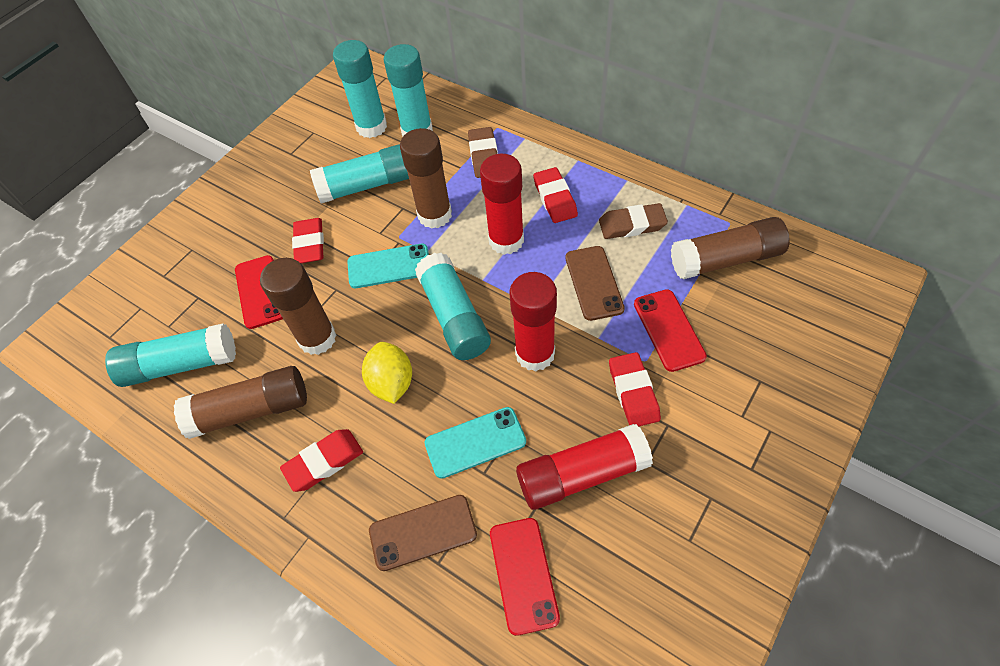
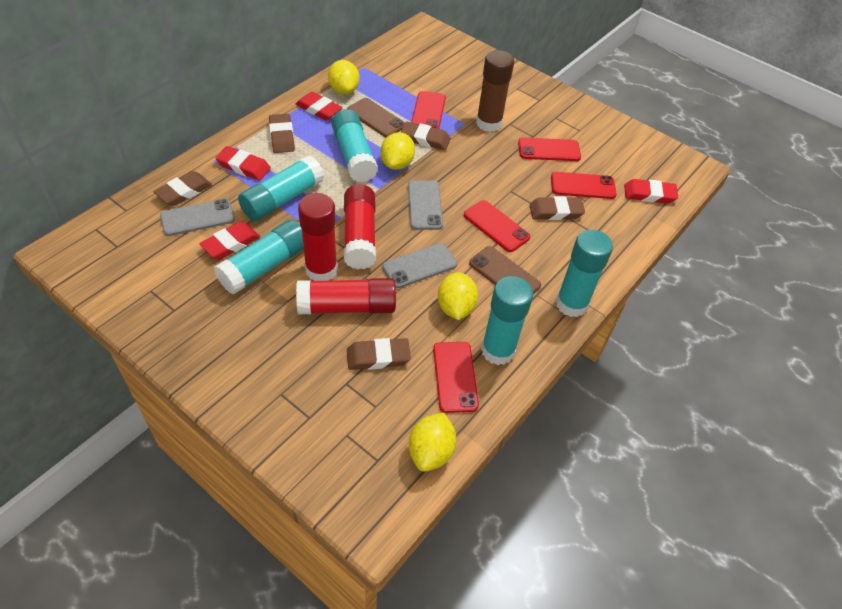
brown eraser: 2 -> 5
brown glue stick: 4 -> 1
grey phone: 0 -> 3
red phone: 3 -> 5
turquoise phone: 2 -> 0
yellow lemon: 1 -> 4

